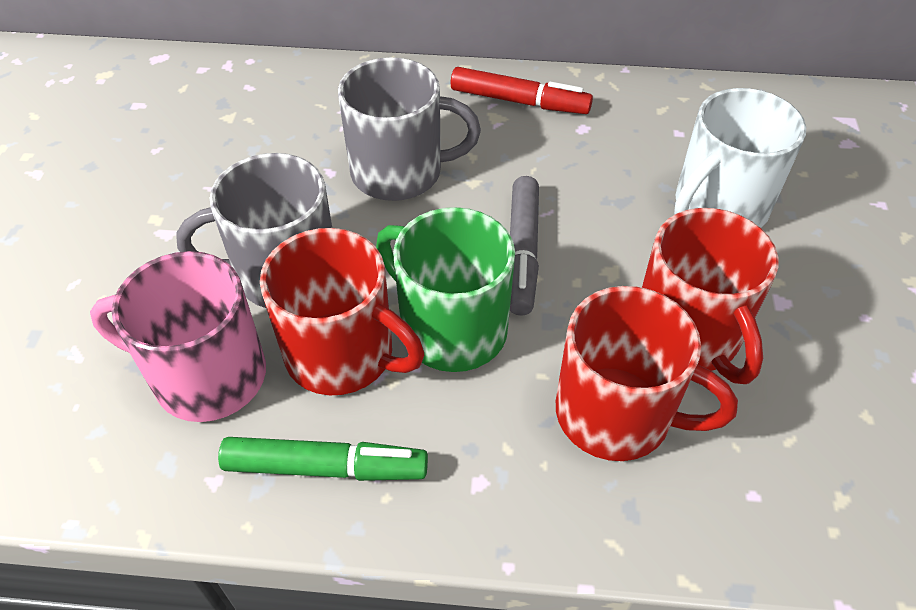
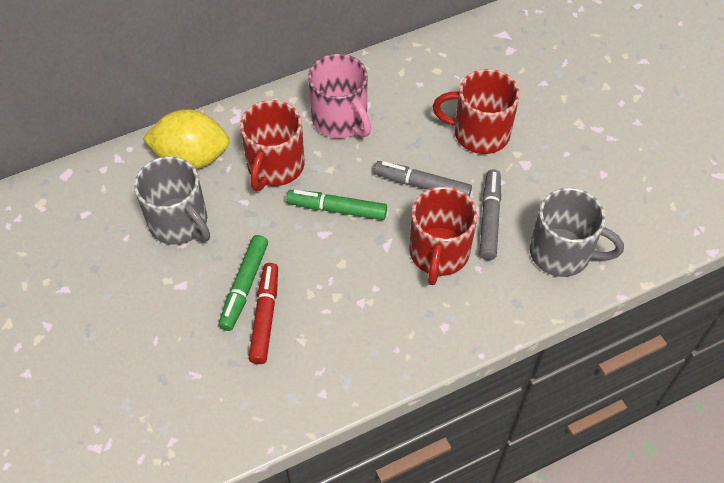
green marker: 1 -> 2
green mug: 1 -> 0
grey marker: 1 -> 2
white mug: 1 -> 0
yellow lemon: 0 -> 1

